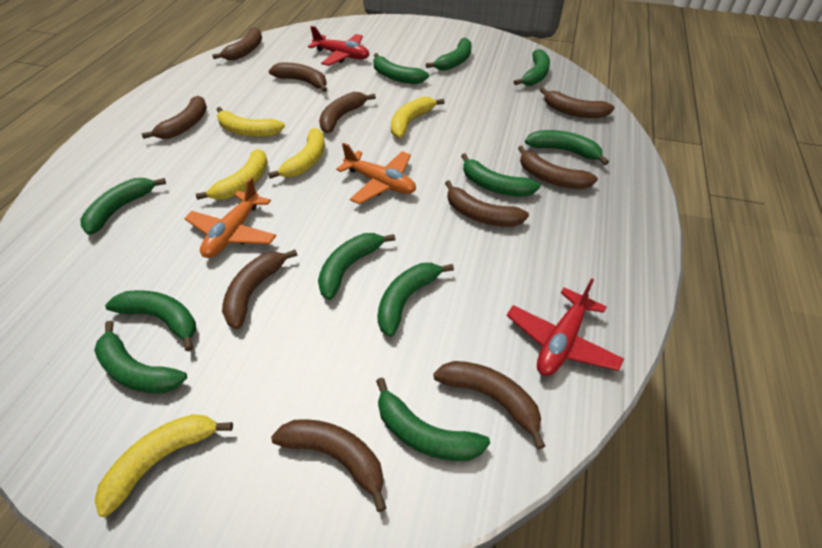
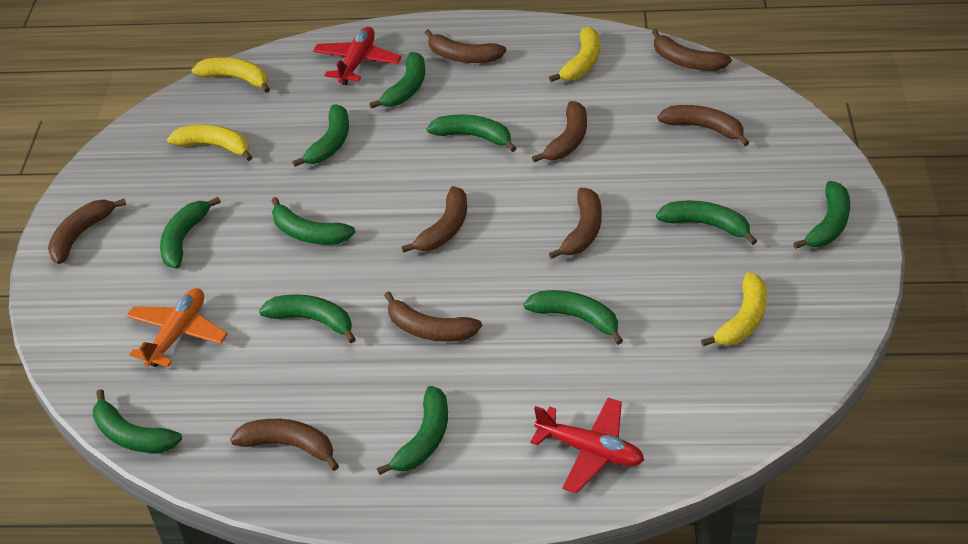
brown banana: 10 -> 9
orange plane: 2 -> 1
yellow banana: 5 -> 4

